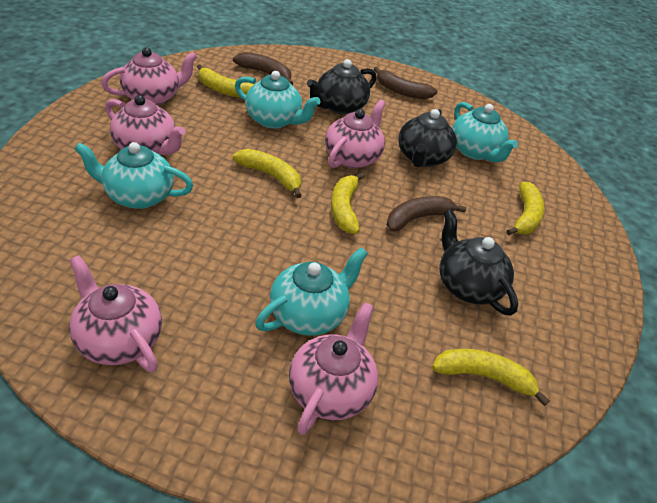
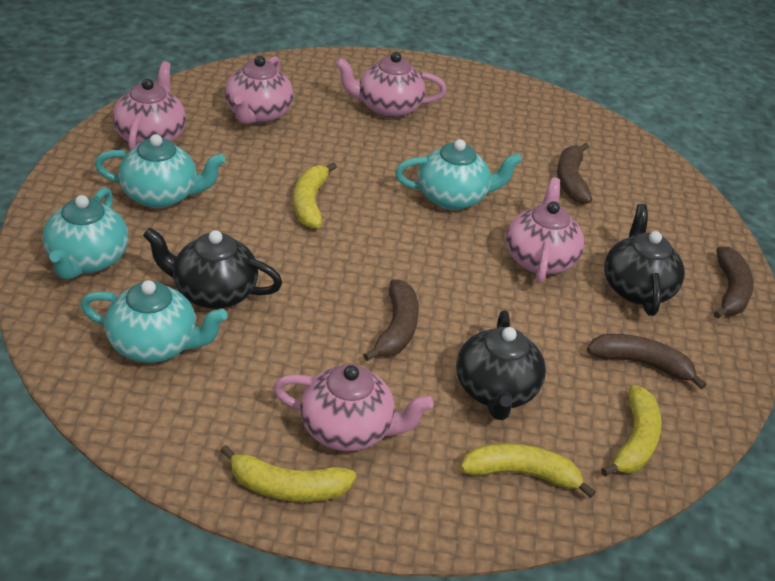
brown banana: 3 -> 4
yellow banana: 5 -> 4

